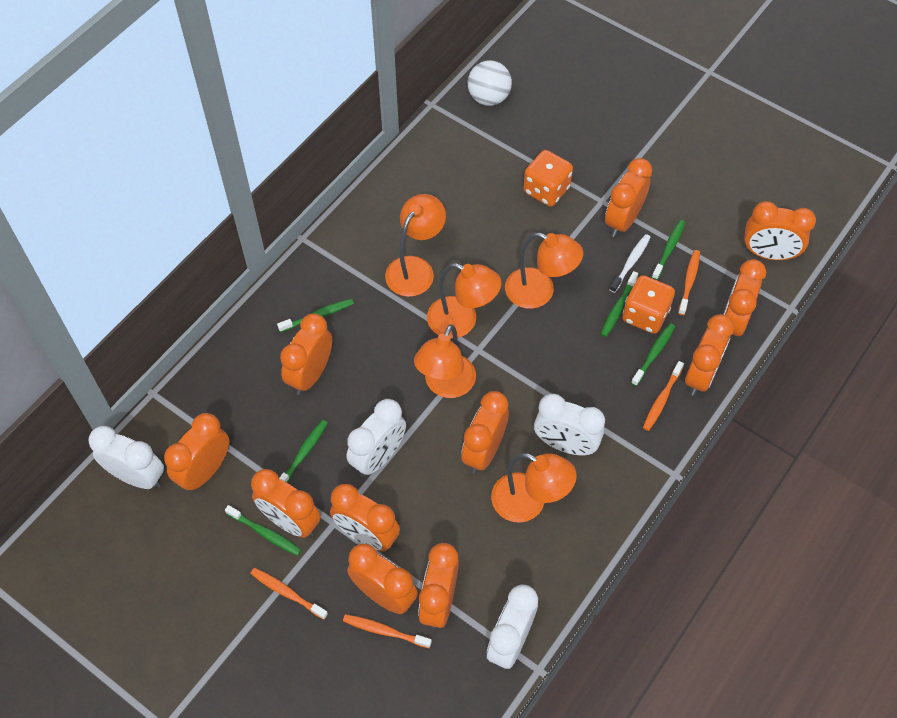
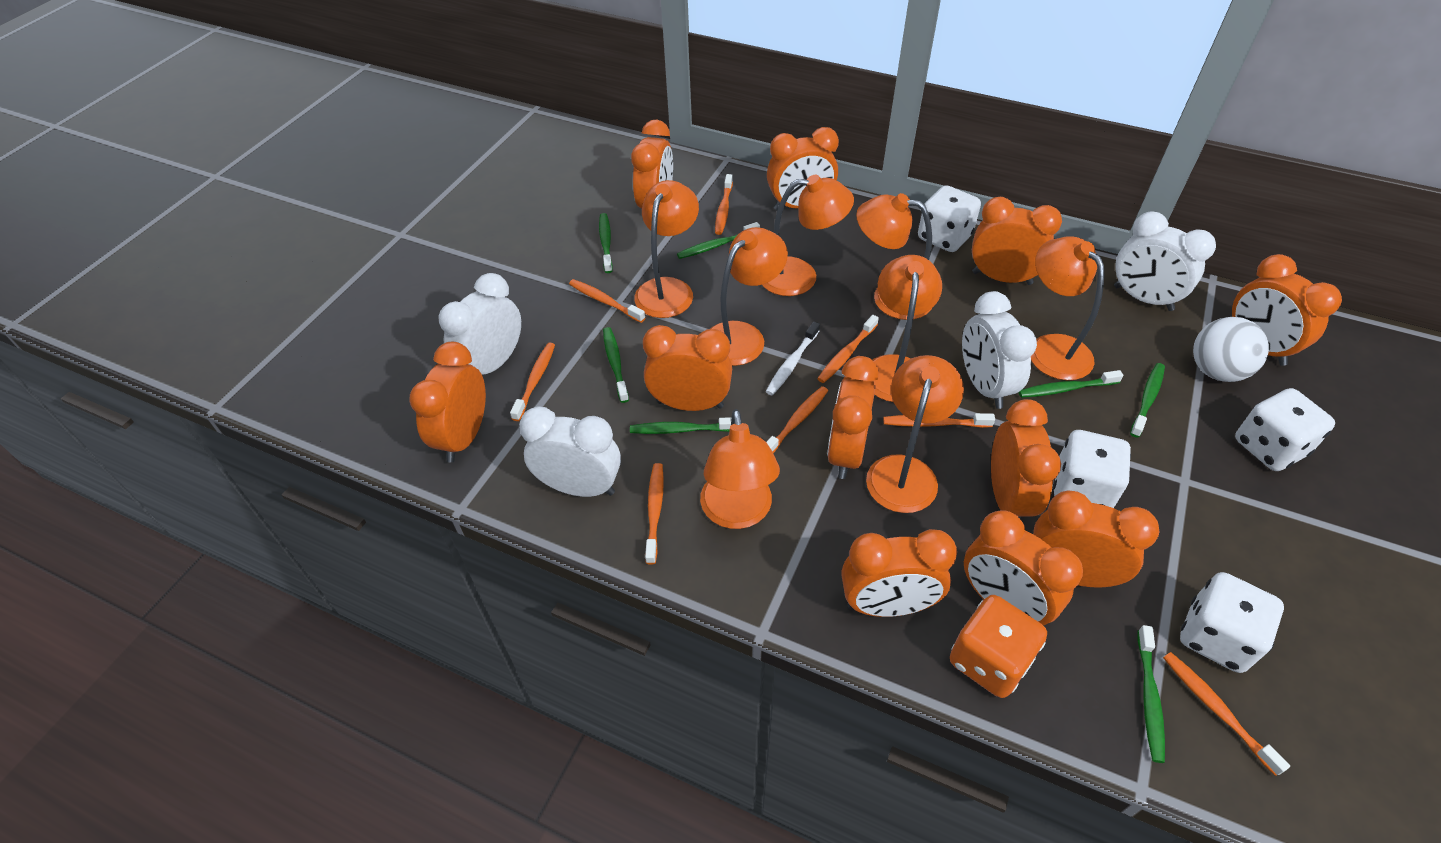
green toothbrush: 6 -> 7
orange dice: 2 -> 1
orange lamp: 5 -> 8
orange toothbrush: 4 -> 8
white dice: 0 -> 4

